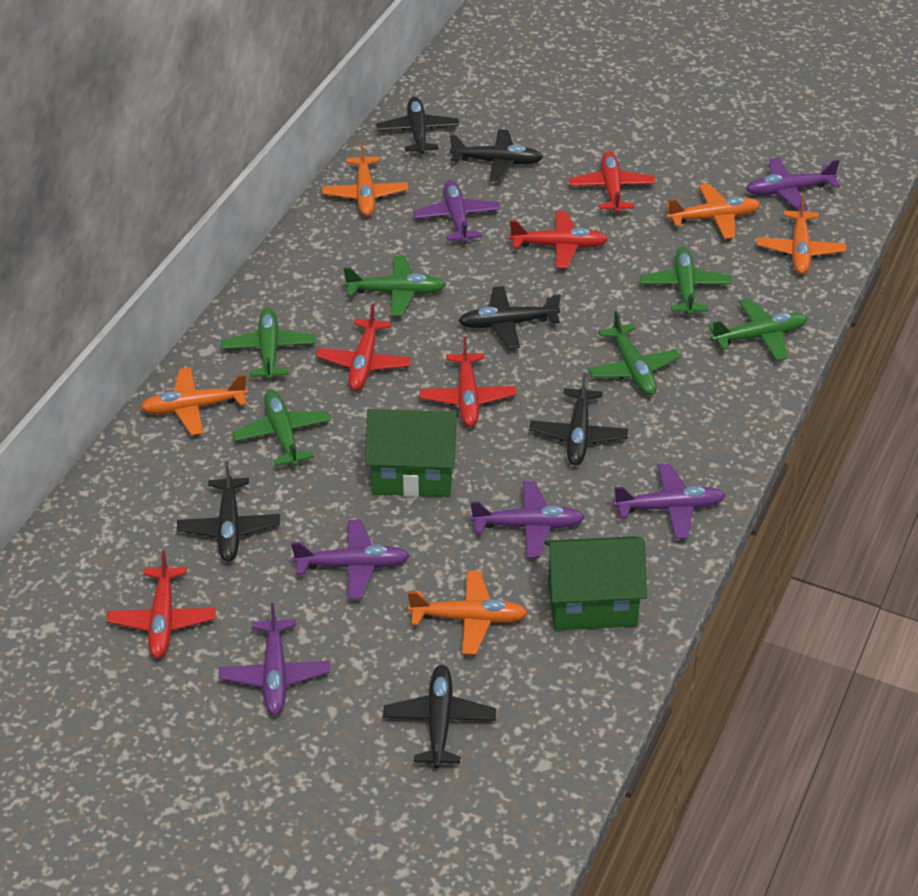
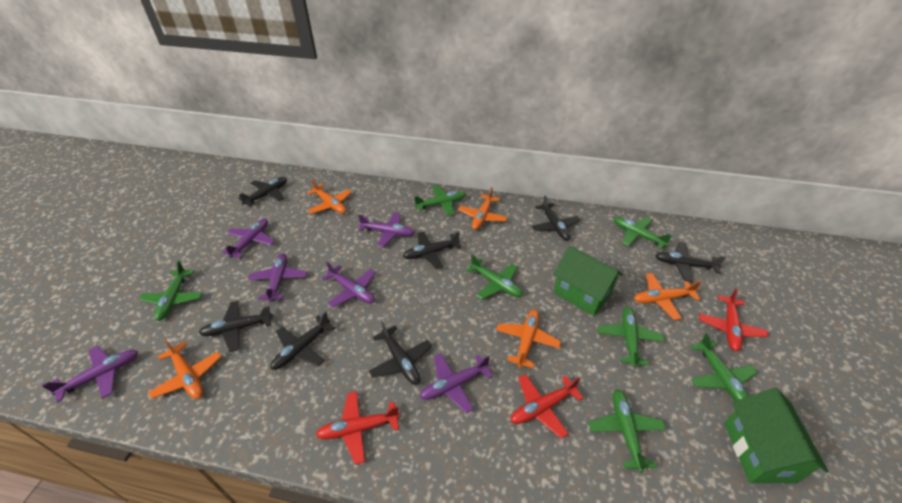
black plane: 6 -> 7
green plane: 6 -> 7
red plane: 5 -> 3

